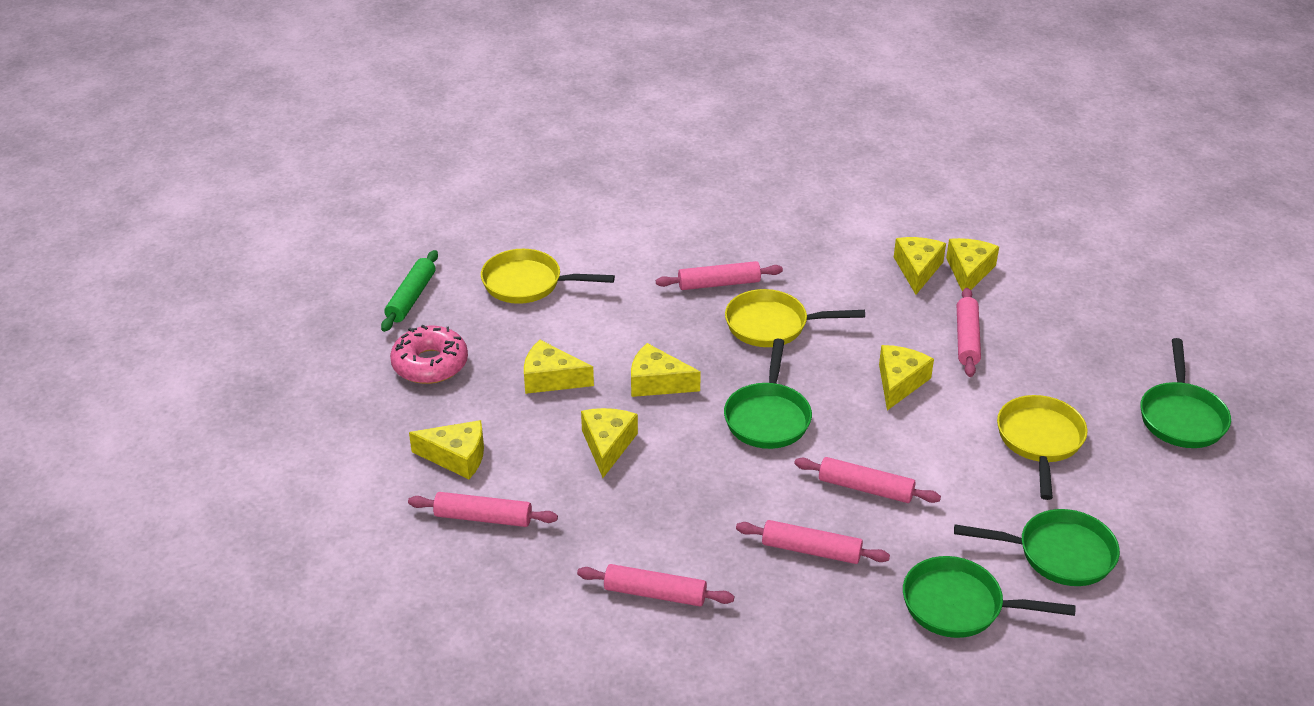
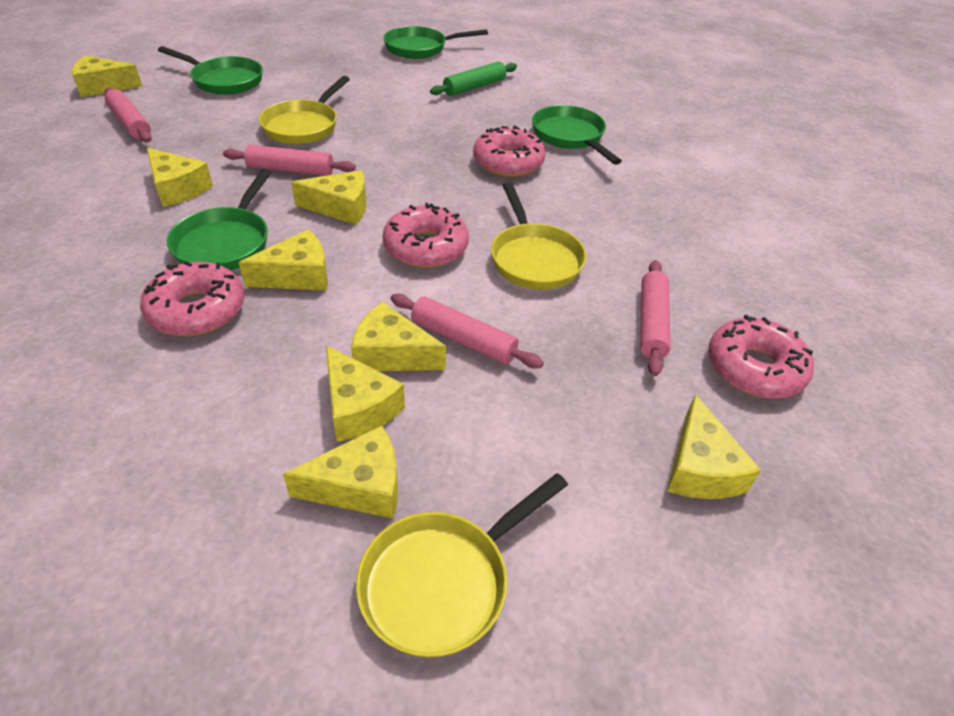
pink donut: 1 -> 4
pink rolling pin: 6 -> 4
yellow cheese: 7 -> 8

